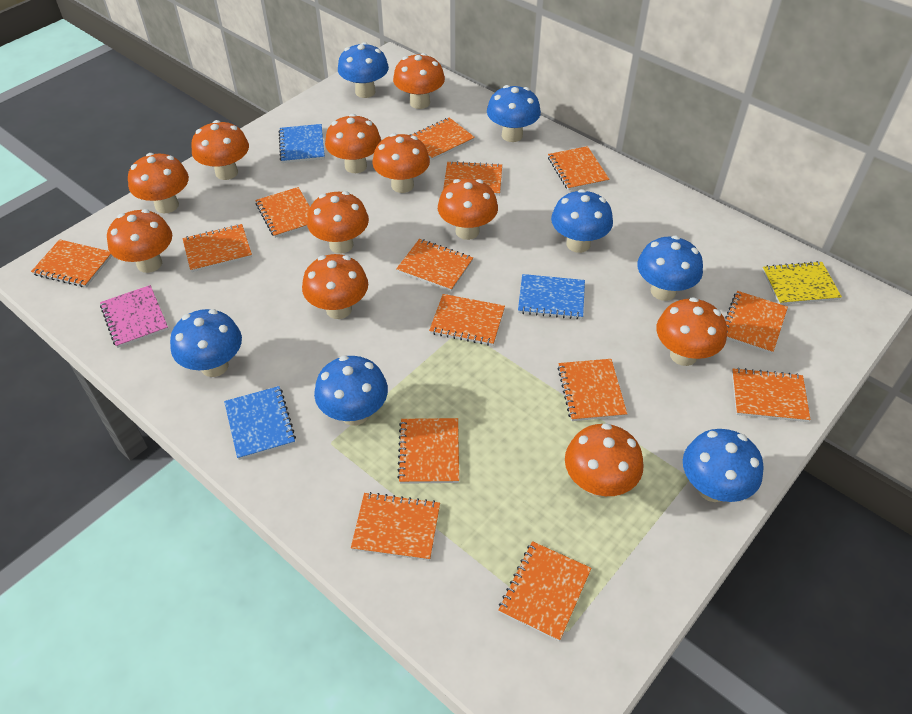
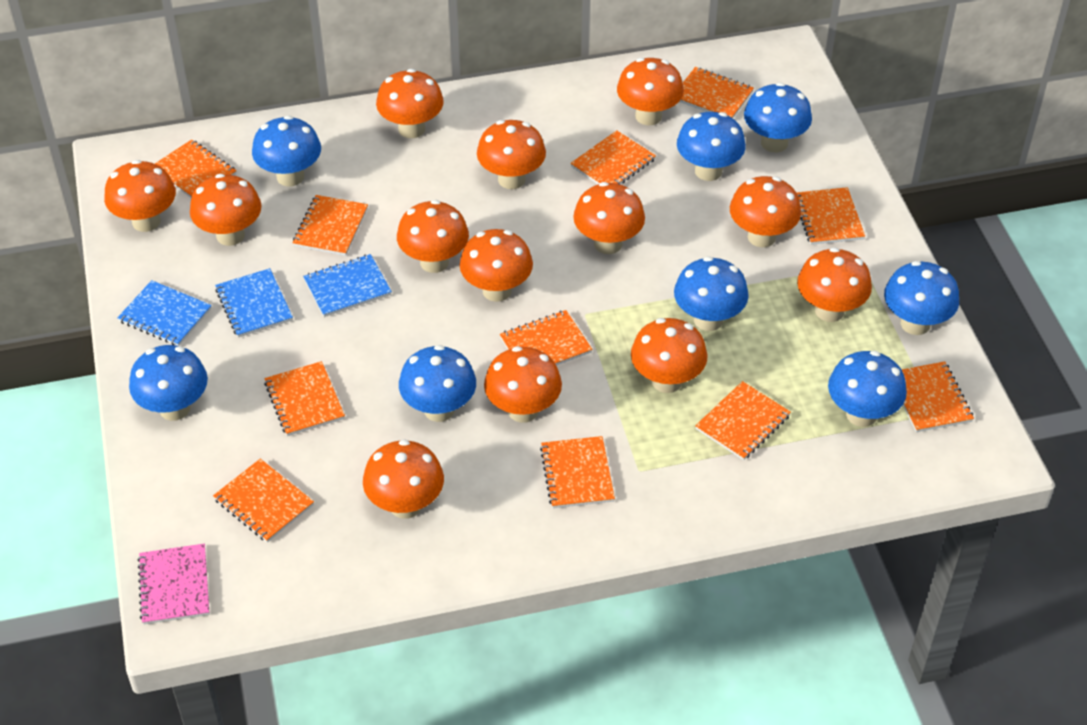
blue mushroom: 7 -> 8
orange mushroom: 11 -> 13
orange notebook: 14 -> 11
yellow notebook: 1 -> 0

